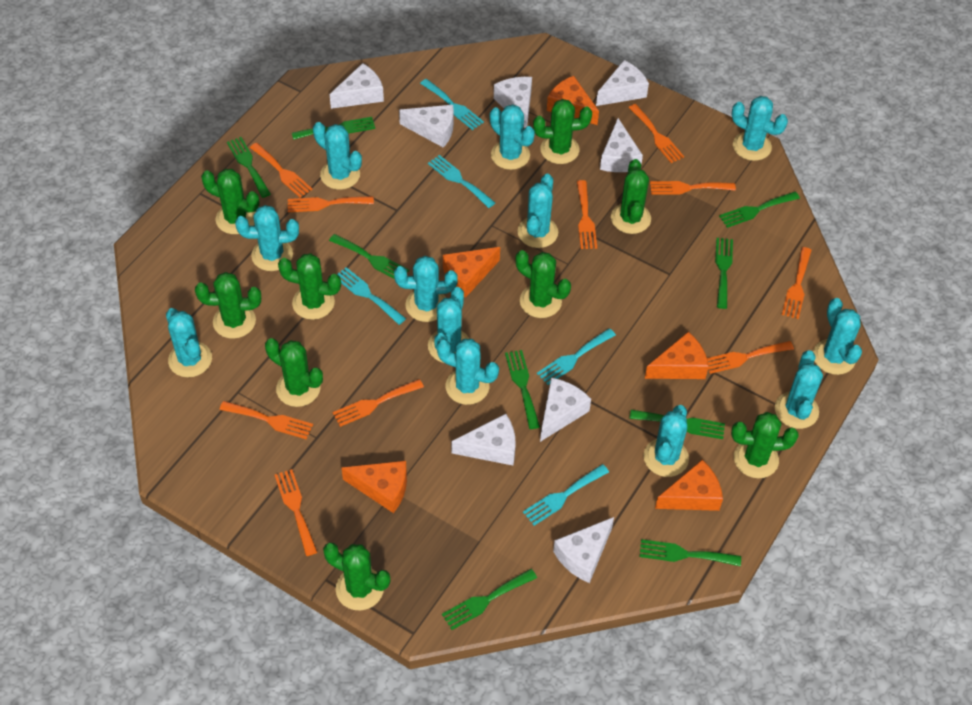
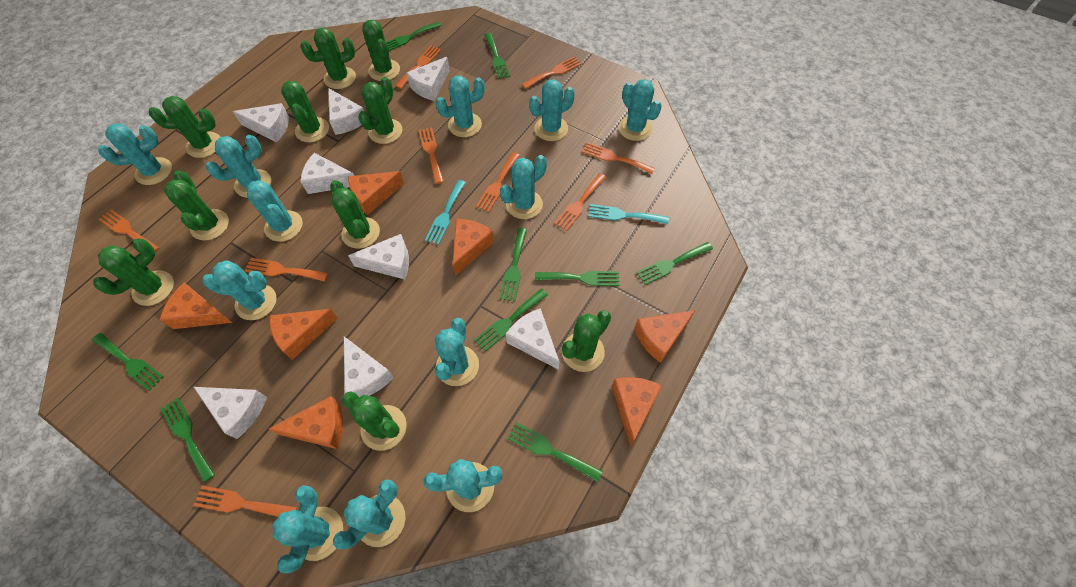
green cactus: 9 -> 10
orange cheese: 5 -> 7
orange fork: 10 -> 9
turquoise fork: 5 -> 2

